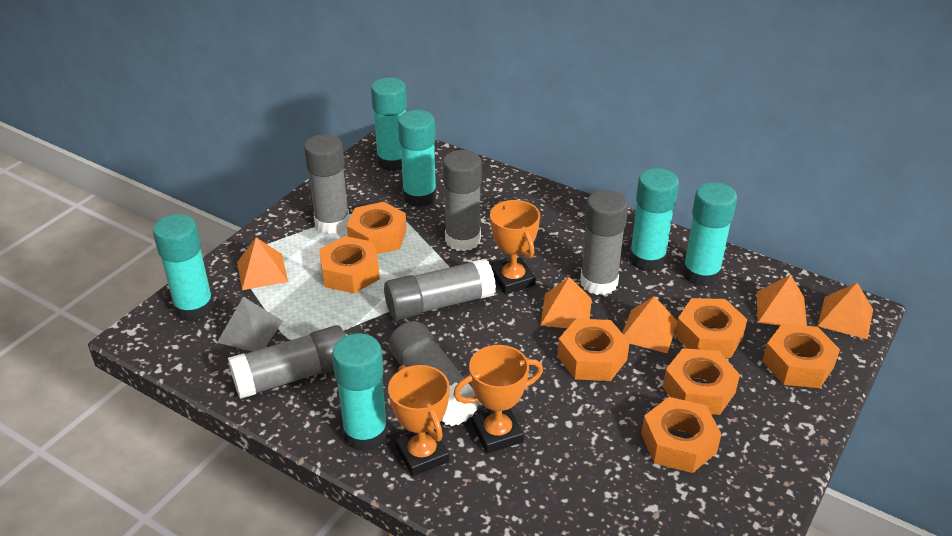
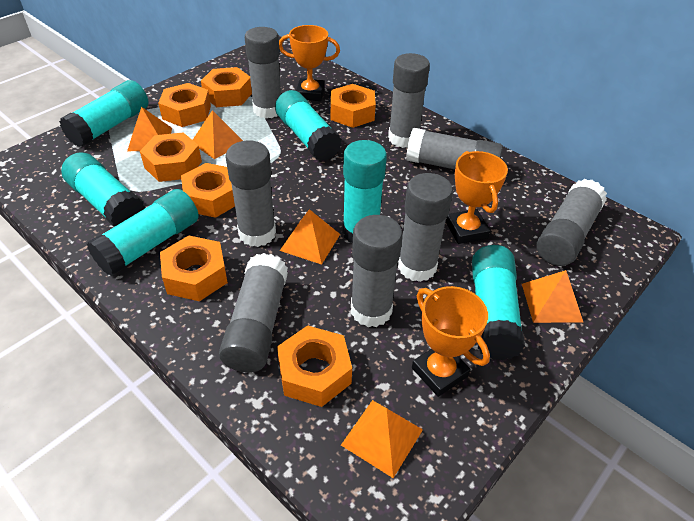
grey glue stick: 6 -> 8
grey pyramid: 1 -> 0

